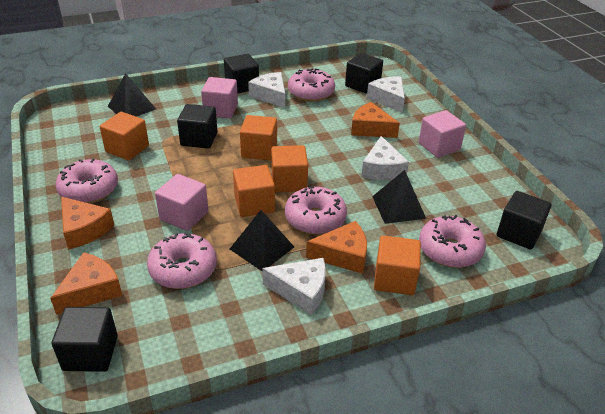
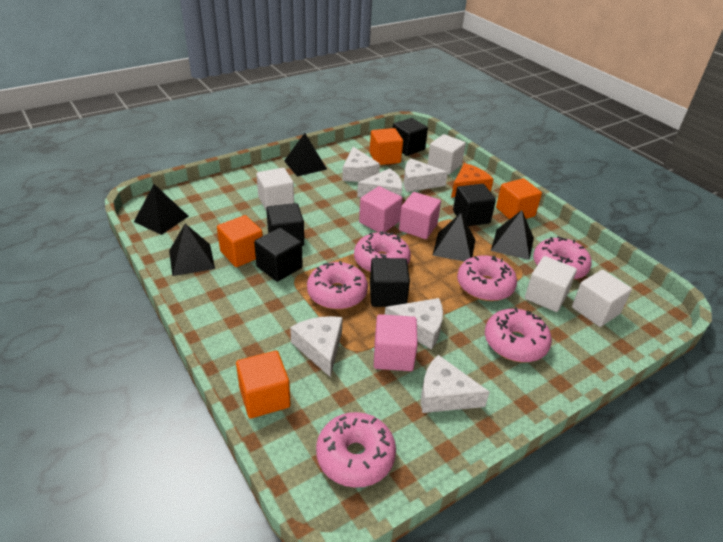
black pyramid: 3 -> 5
orange cheese: 4 -> 1
orange cube: 5 -> 4
pink donut: 5 -> 6
white cheese: 4 -> 6
white cube: 0 -> 4

